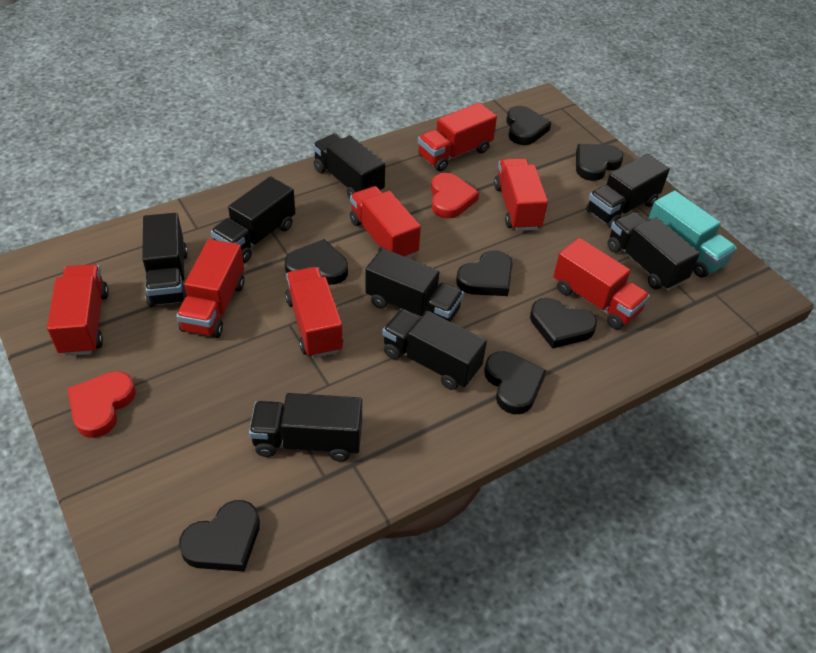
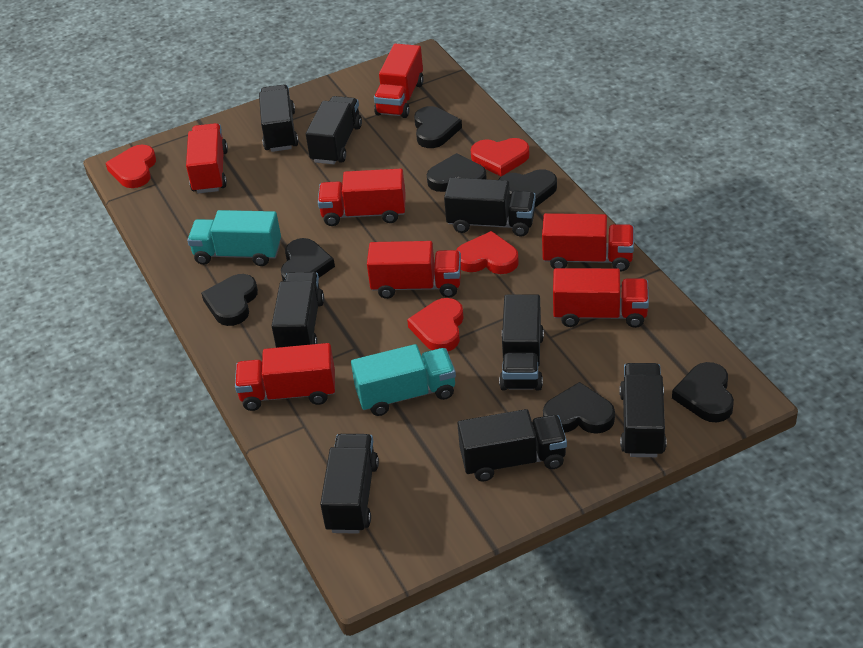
red heart: 2 -> 4
turquoise truck: 1 -> 2

